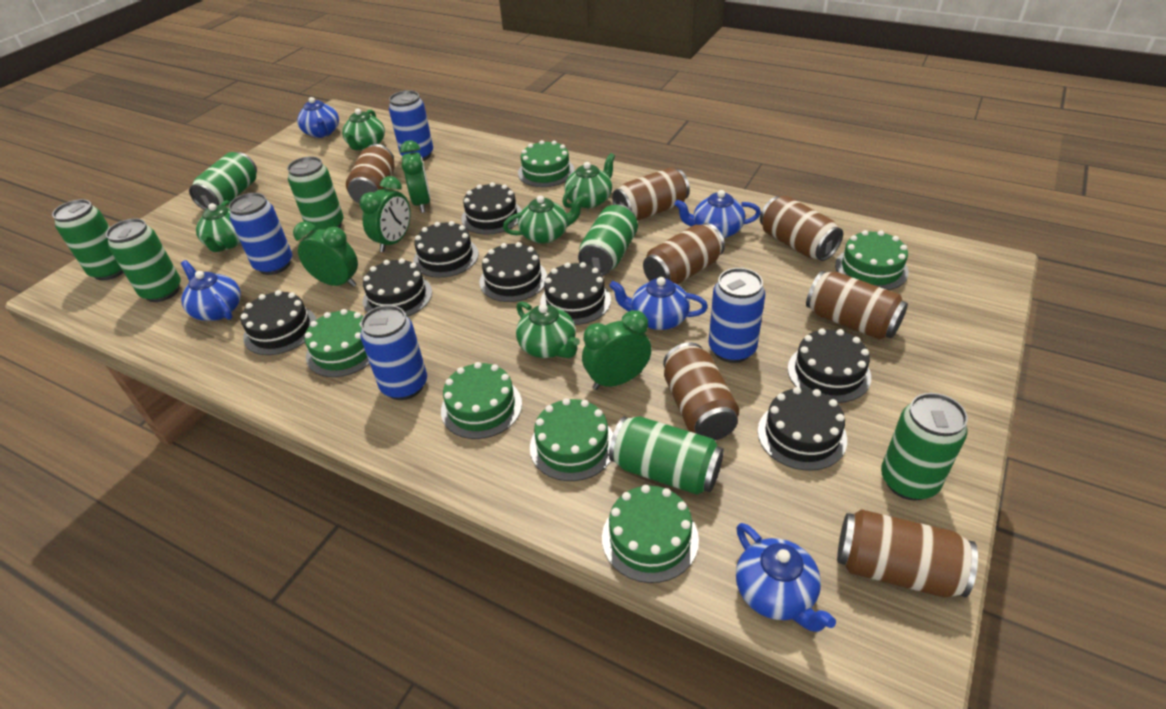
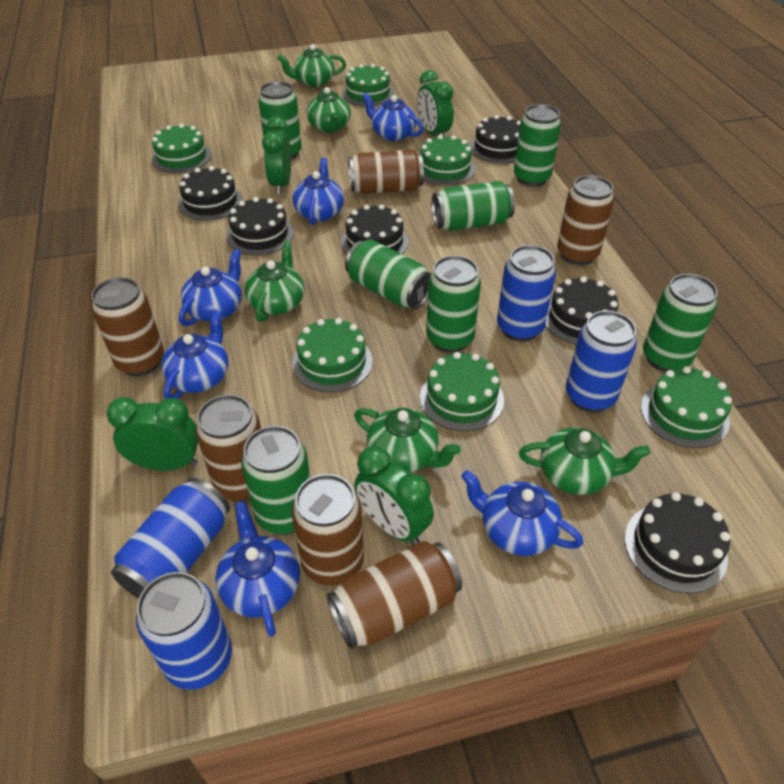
black cake: 8 -> 6
blue teapot: 5 -> 6
brown can: 7 -> 6

